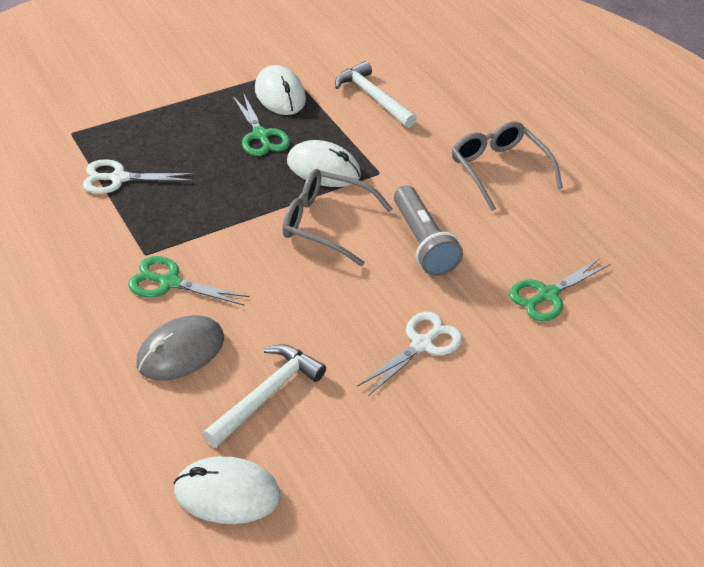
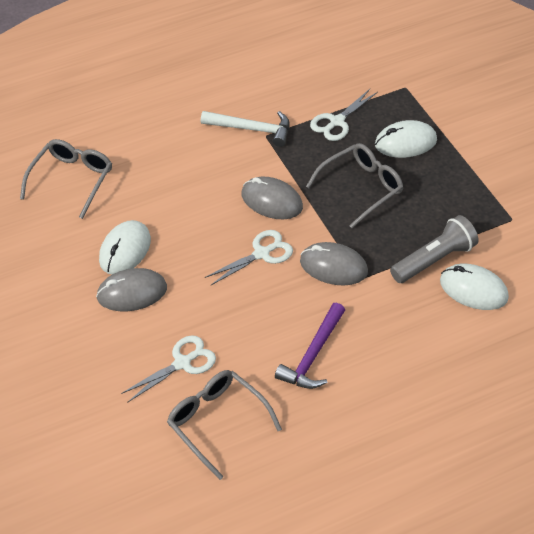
green scissors: 3 -> 0
grey glasses: 2 -> 3
grey mouse: 1 -> 3
purple hammer: 0 -> 1
white hammer: 2 -> 1
white scissors: 2 -> 3

